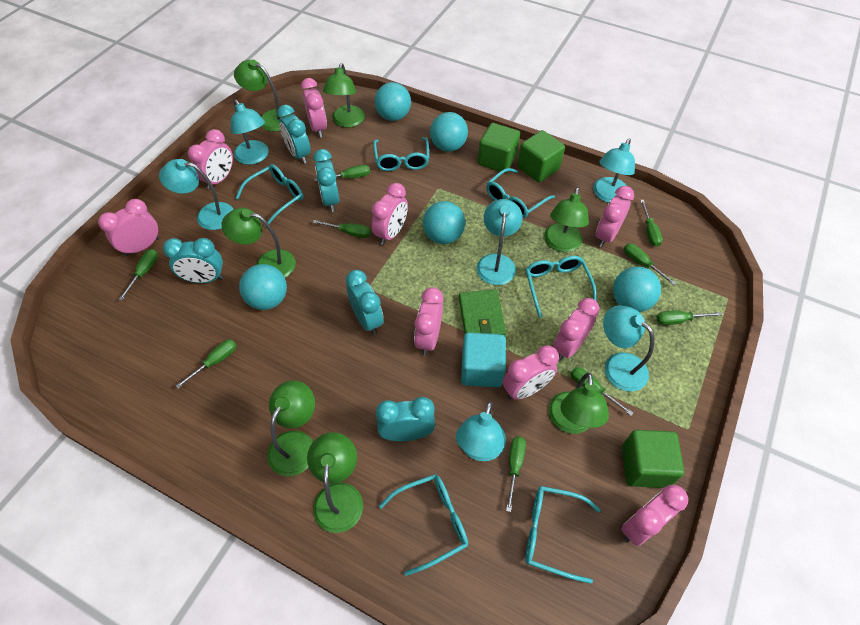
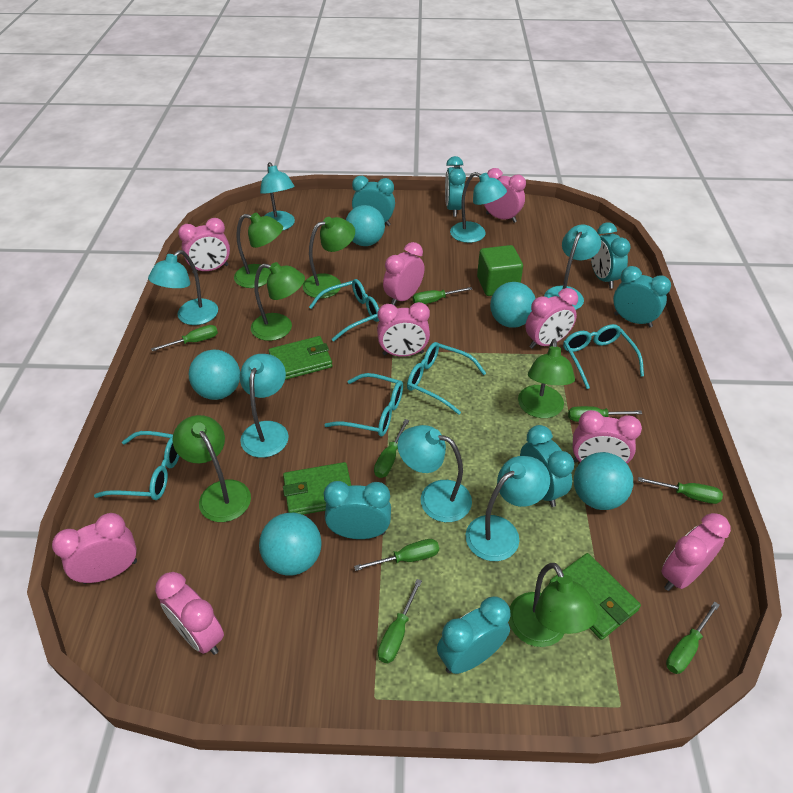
green cube: 3 -> 1
green lamp: 7 -> 6
green screwdriver: 9 -> 8
green wallet: 1 -> 3
turquoise clock: 5 -> 7
turquoise cube: 1 -> 0
turquoise glasses: 6 -> 5
turquoise lamp: 6 -> 7

